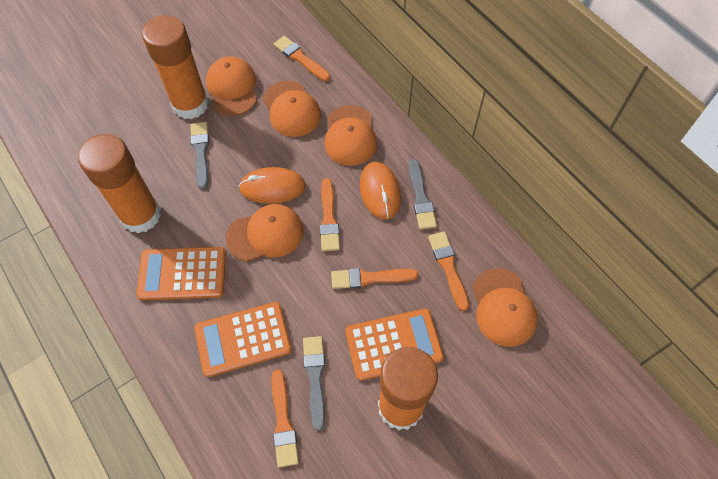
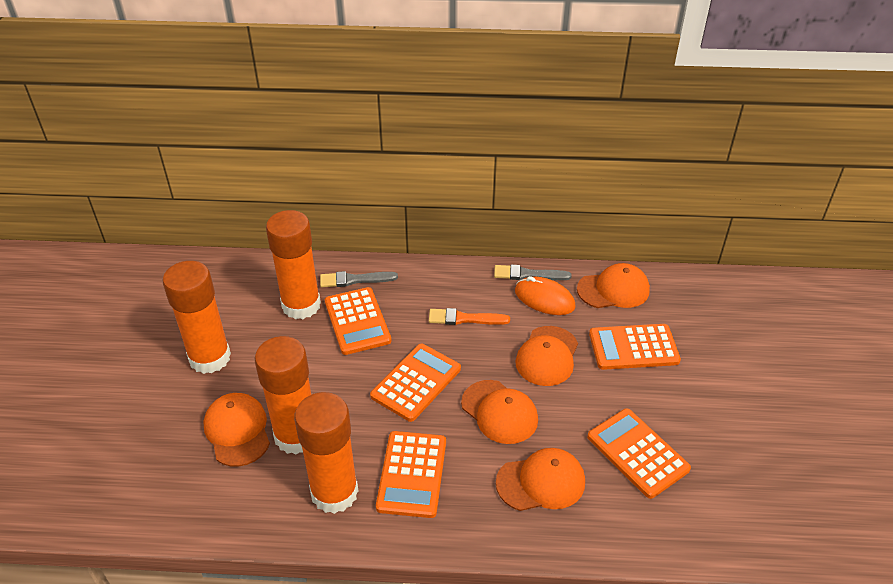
grey brush: 3 -> 2
orange brush: 5 -> 1
orange calculator: 3 -> 5
orange glue stick: 3 -> 4
orange mouse: 2 -> 1

